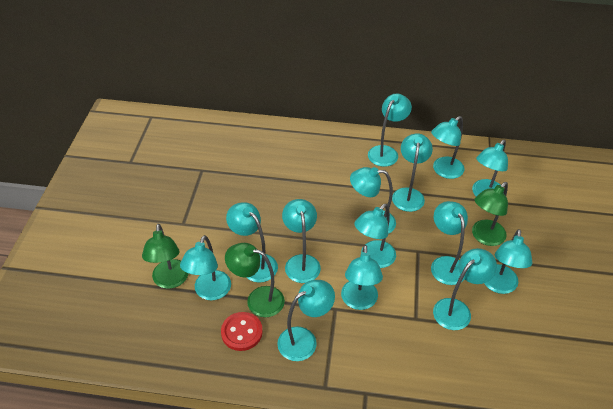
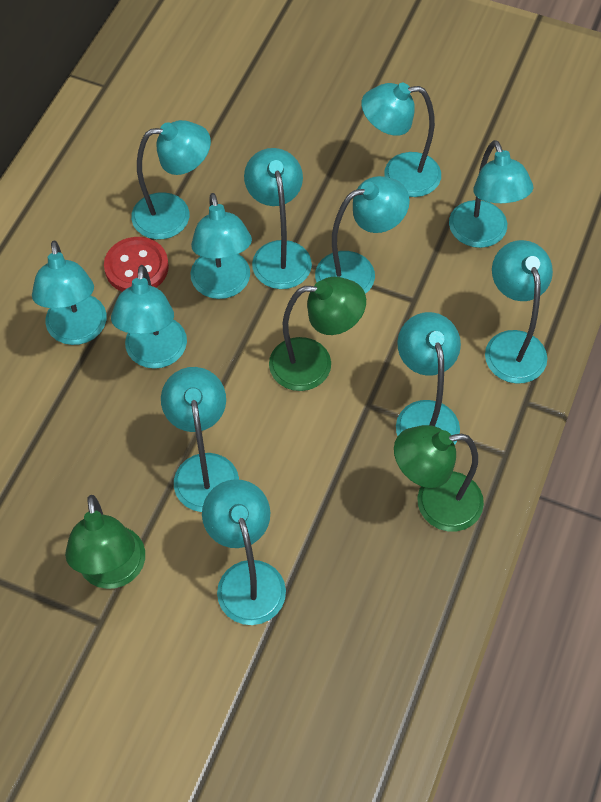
turquoise lamp: 14 -> 12

